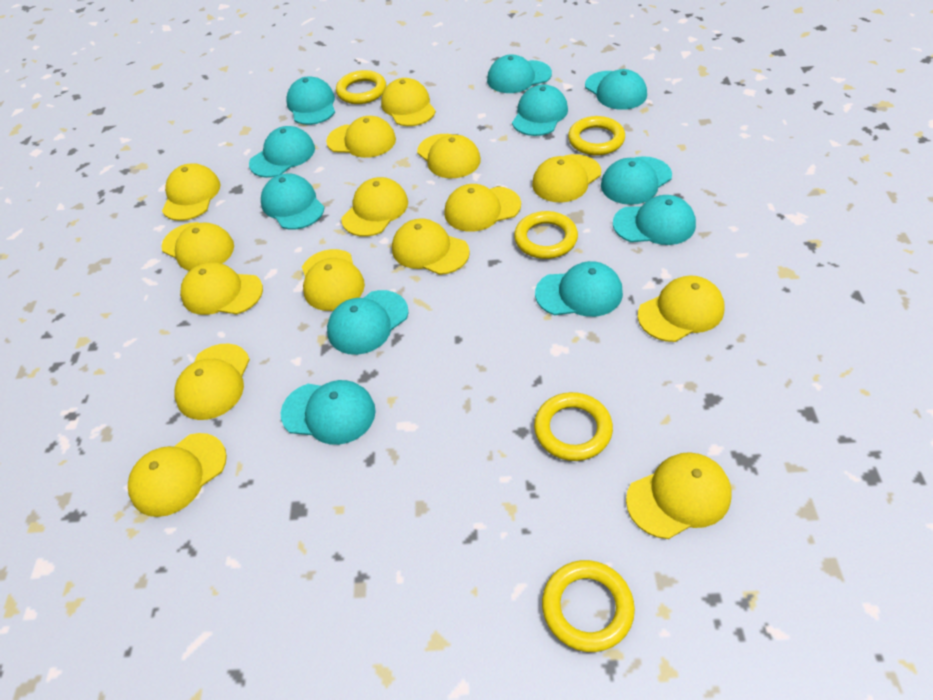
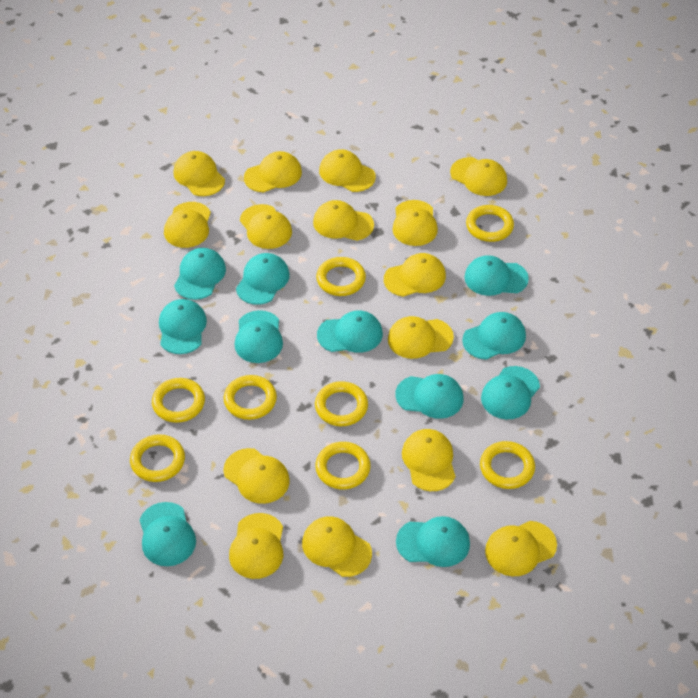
yellow ring: 5 -> 8

